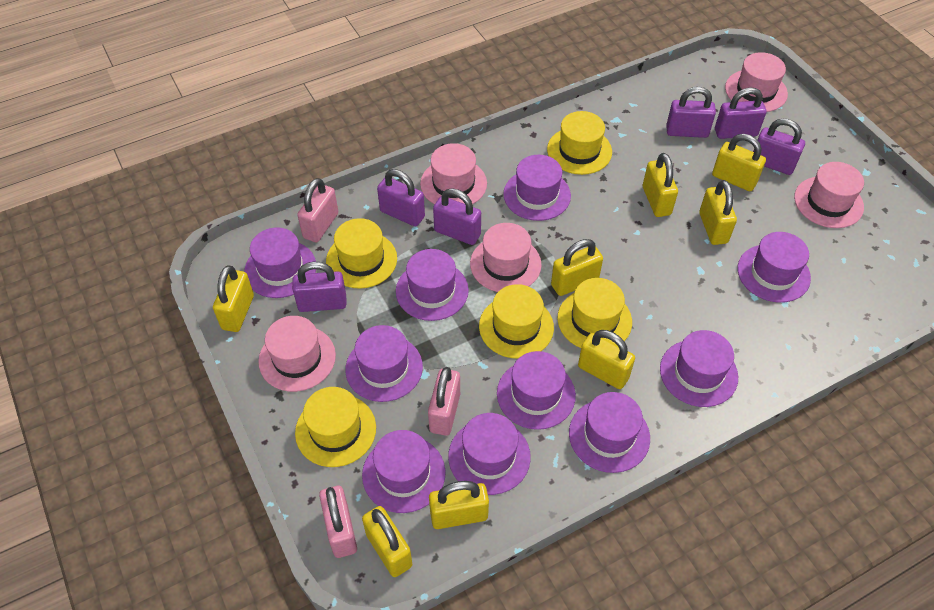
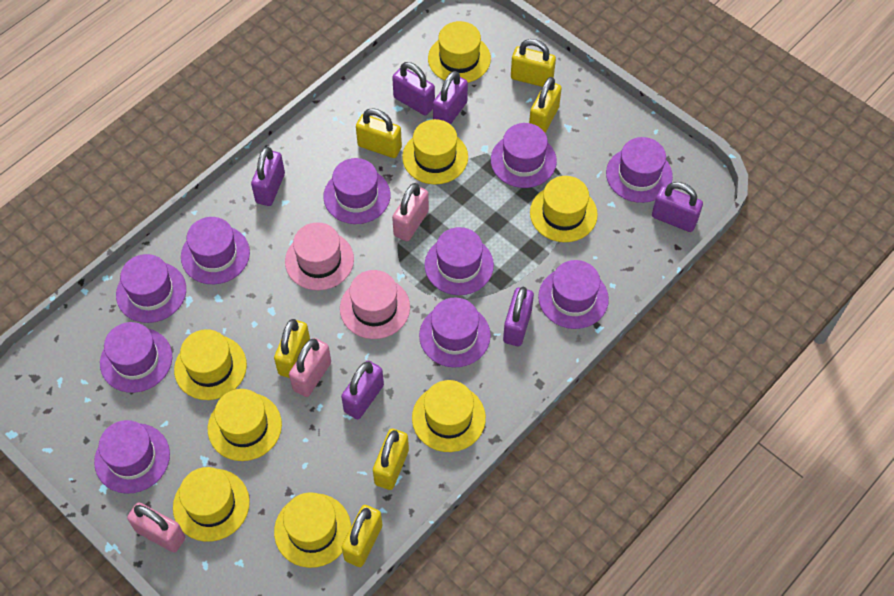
pink hat: 5 -> 2
yellow hat: 5 -> 8
yellow padlock: 8 -> 6

